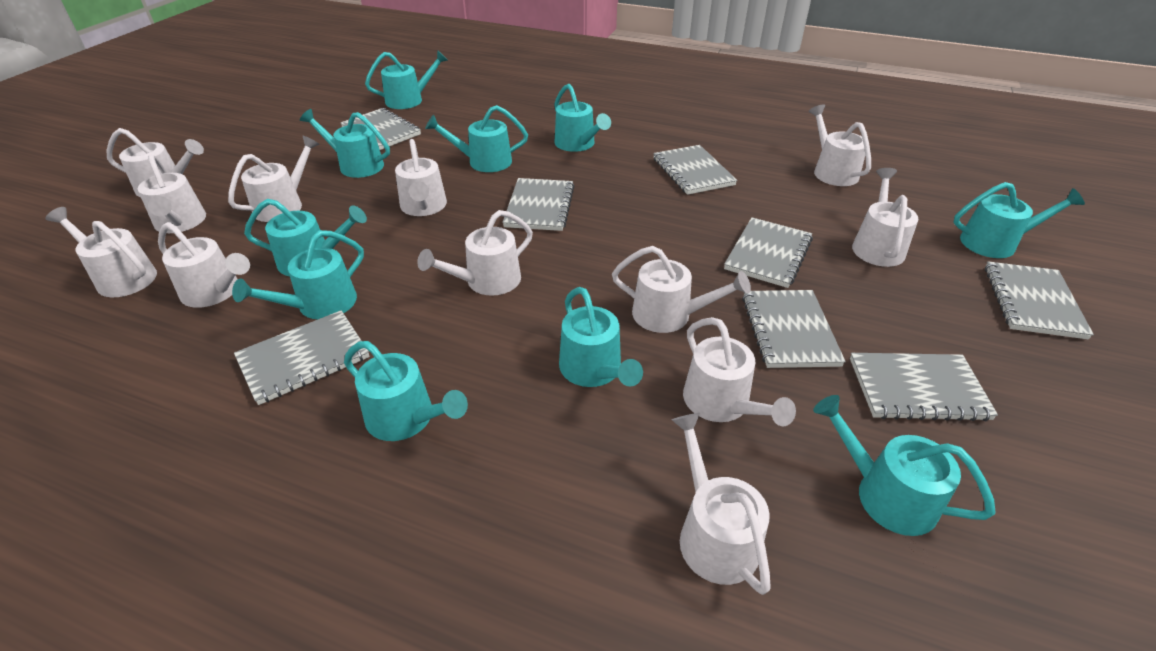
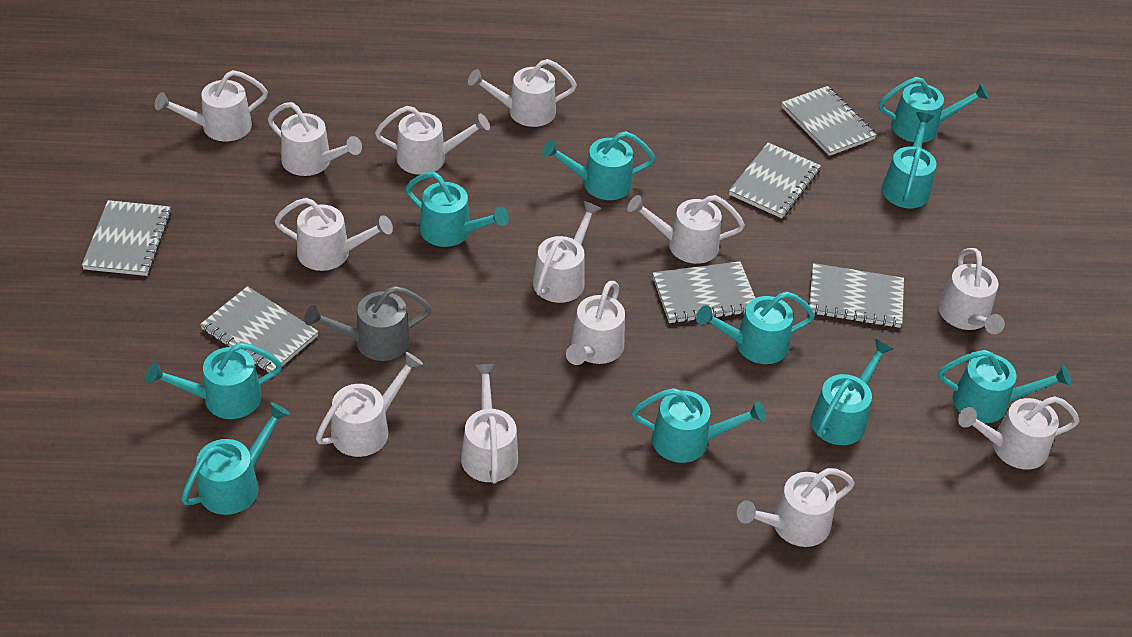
grey notebook: 8 -> 6
grey watering can: 0 -> 1
white watering can: 12 -> 13

